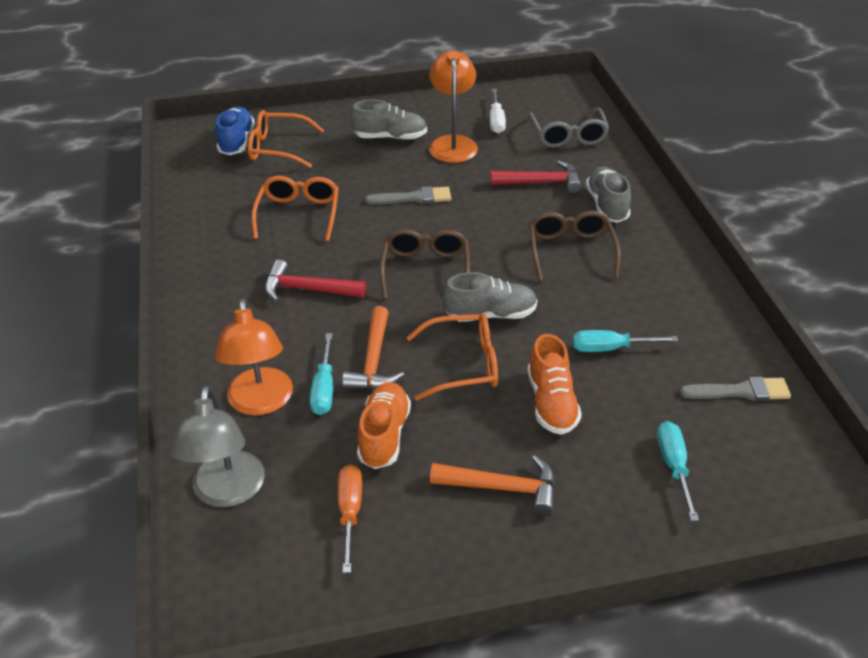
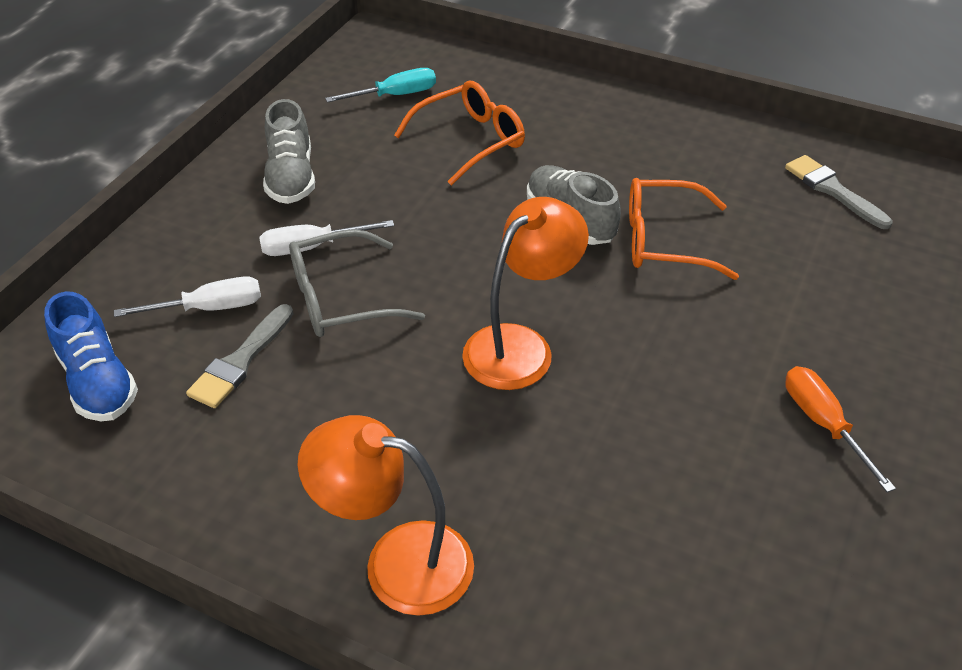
brown glasses: 2 -> 0
grey lamp: 1 -> 0
grey shoe: 3 -> 2
orange glasses: 3 -> 2
orange hammer: 2 -> 0
orange shoe: 2 -> 0
red hammer: 2 -> 0
turquoise screwdriver: 3 -> 1
white screwdriver: 1 -> 2

